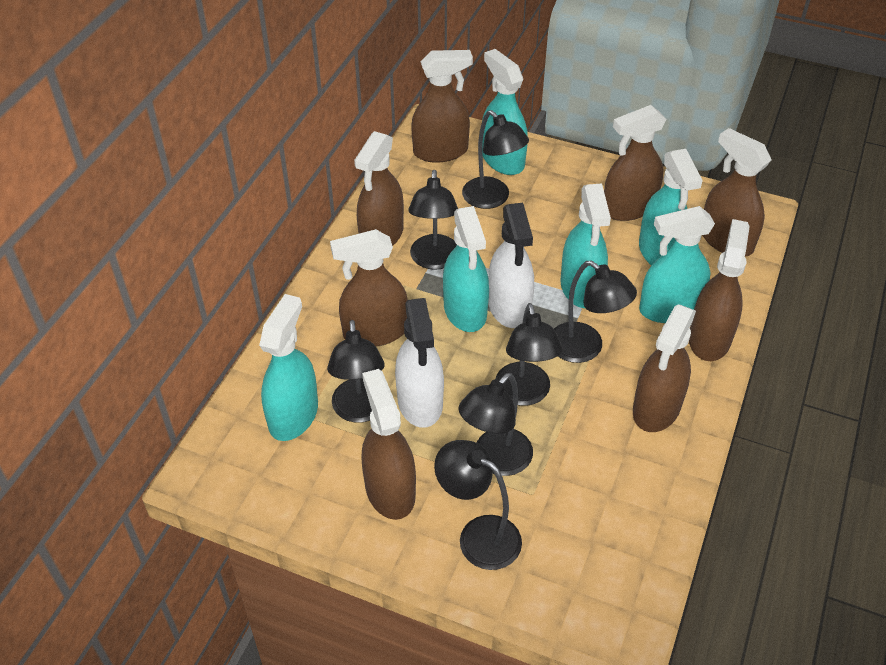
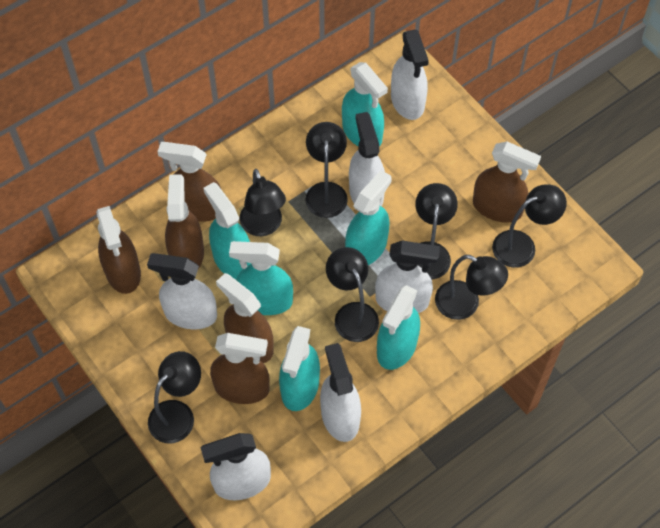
brown spray bottle: 8 -> 6
white spray bottle: 2 -> 6

